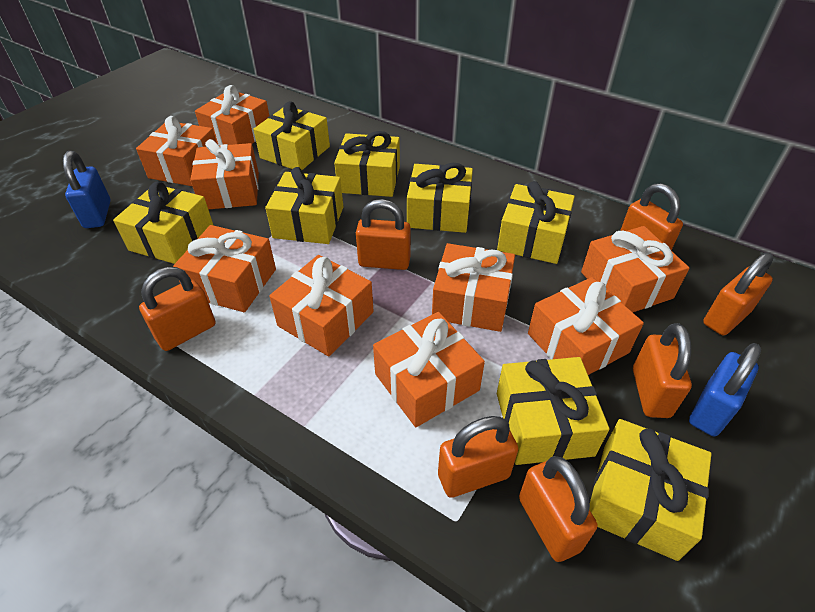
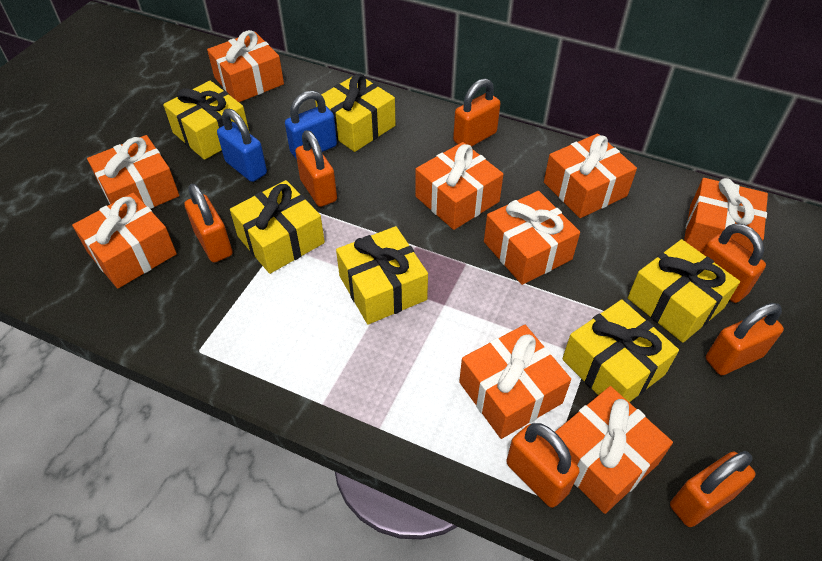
yellow gift: 8 -> 6

